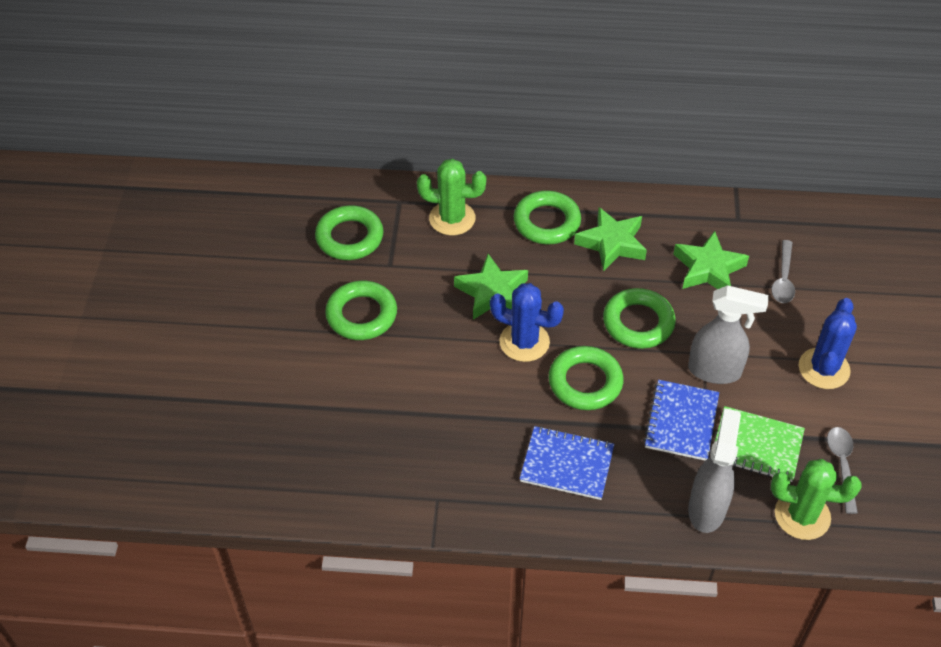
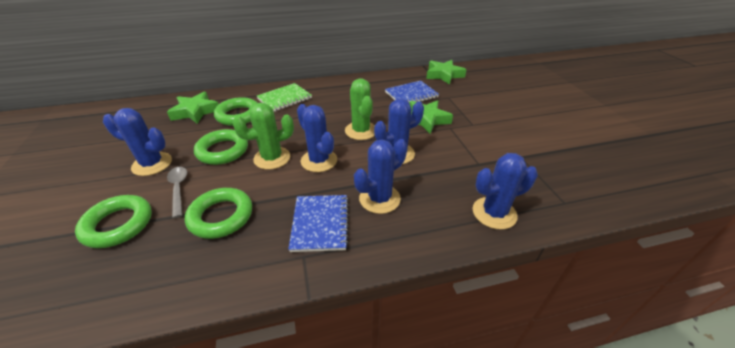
blue cactus: 2 -> 5
green ring: 5 -> 4
grey spoon: 2 -> 1
grey spray bottle: 2 -> 0

